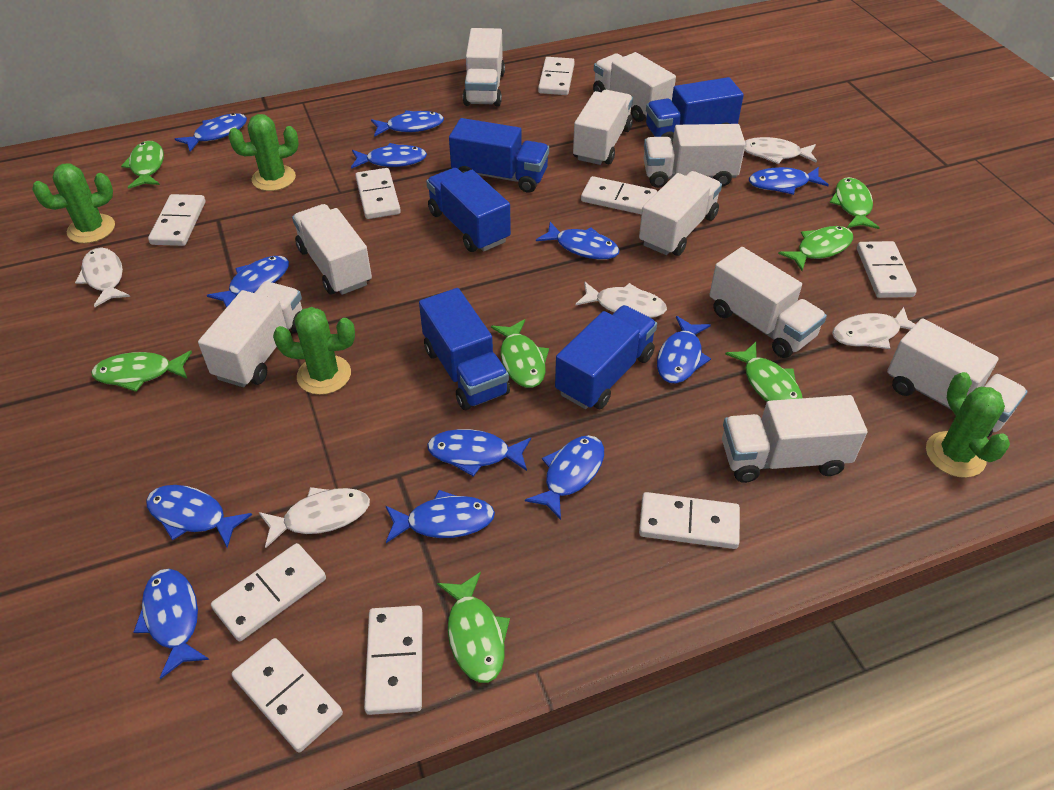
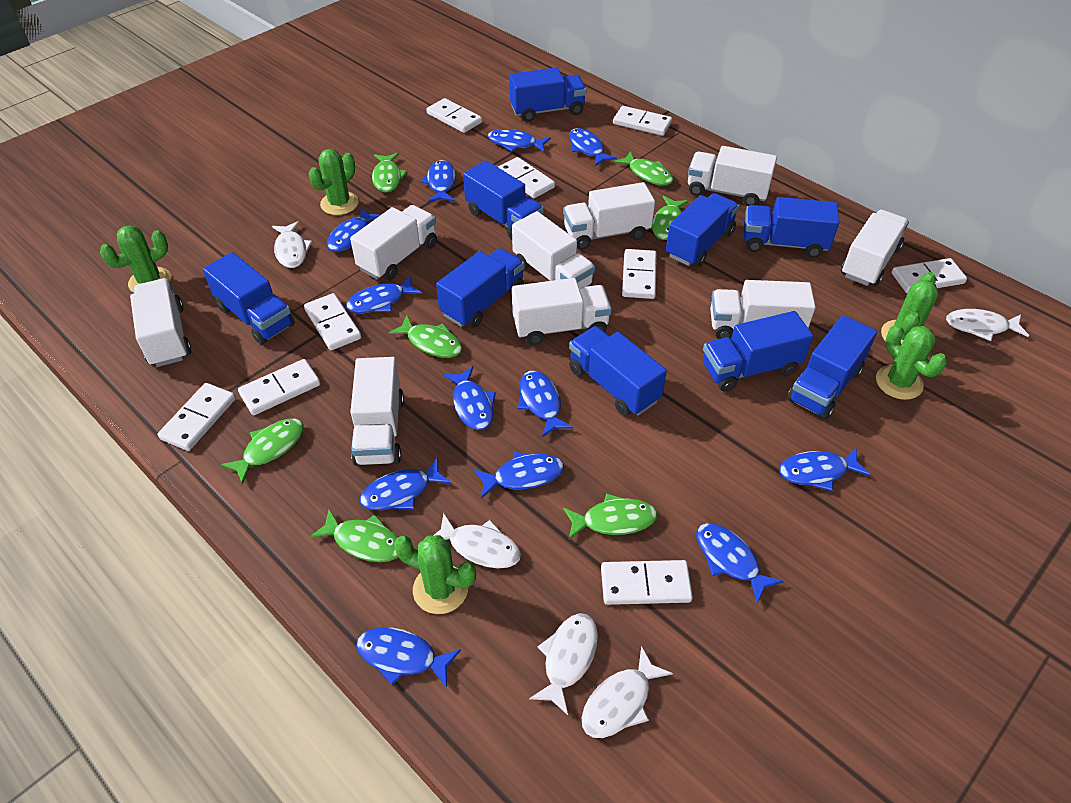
blue truck: 5 -> 9
green cactus: 4 -> 5
white truck: 10 -> 9

